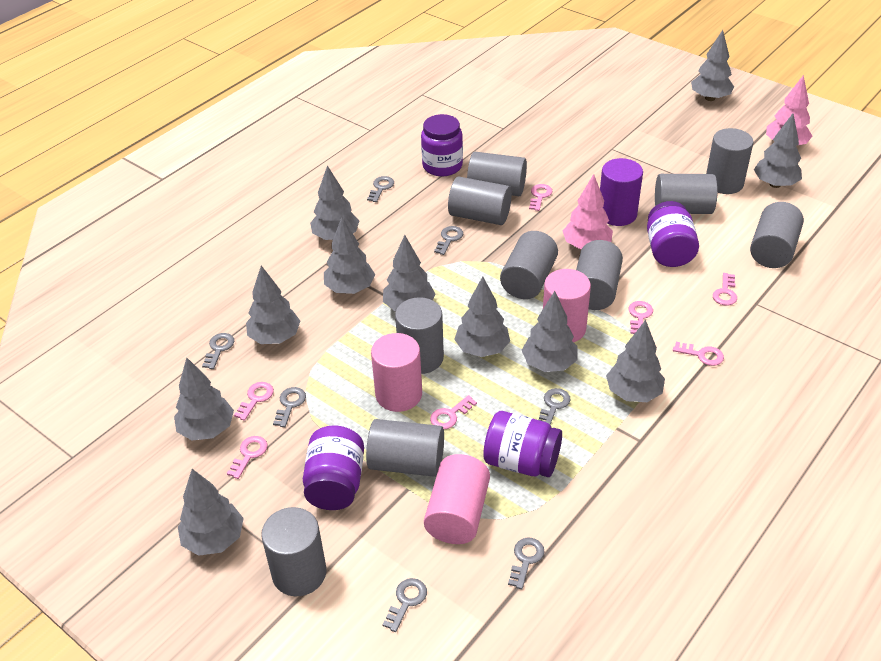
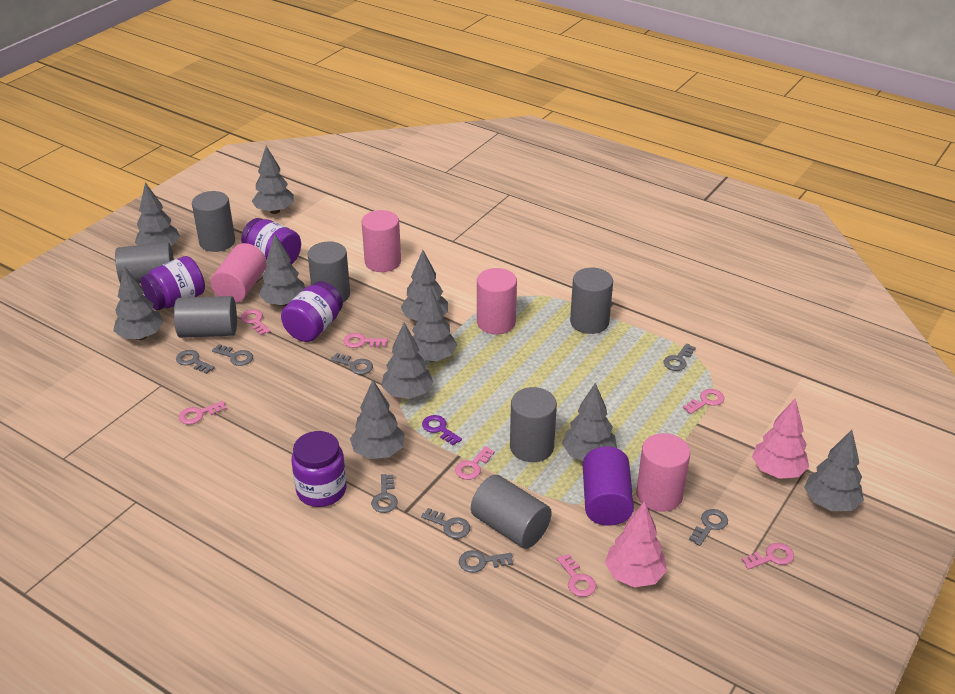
grey cylinder: 10 -> 7
grey key: 7 -> 8
grey tree: 11 -> 10
pink cylinder: 3 -> 4
purple key: 0 -> 1

